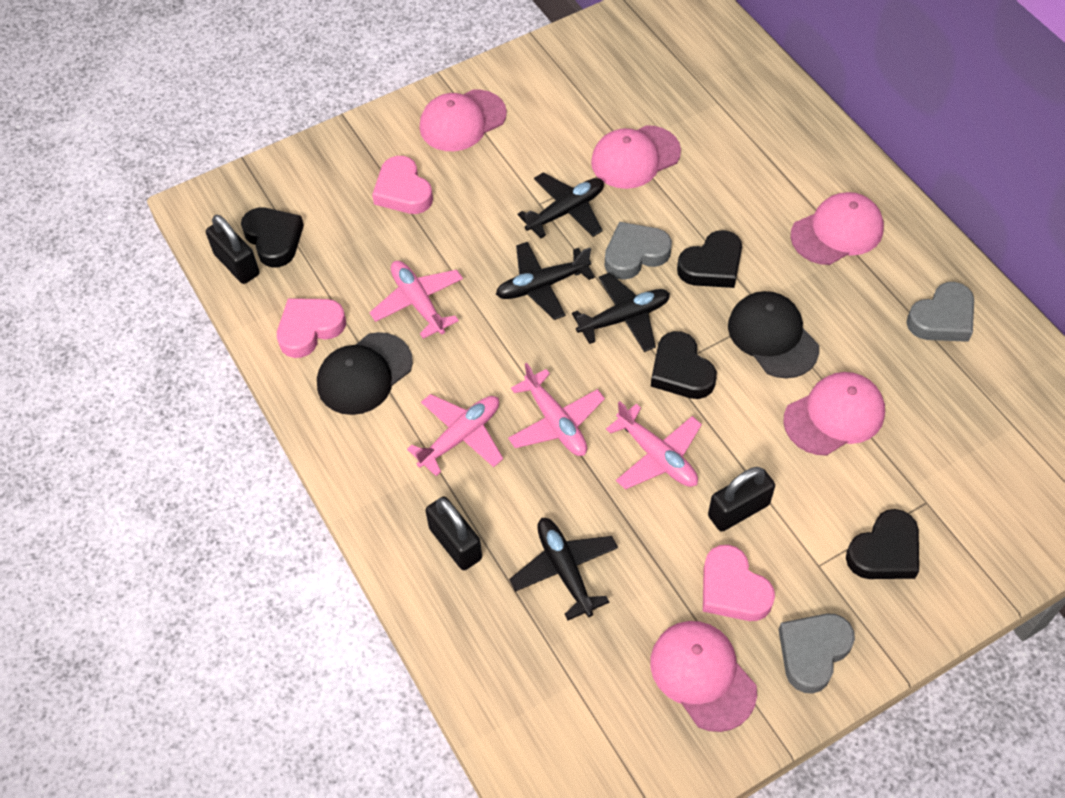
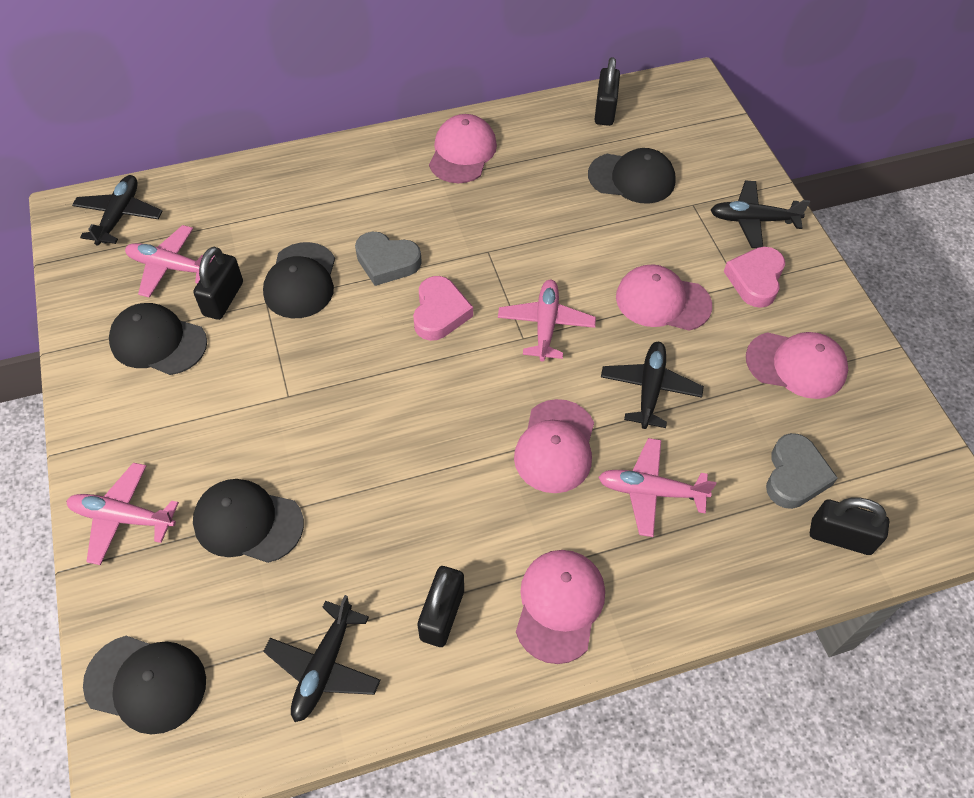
black cap: 2 -> 5
black heart: 4 -> 0
black padlock: 3 -> 4
grey heart: 3 -> 2
pink heart: 3 -> 2

